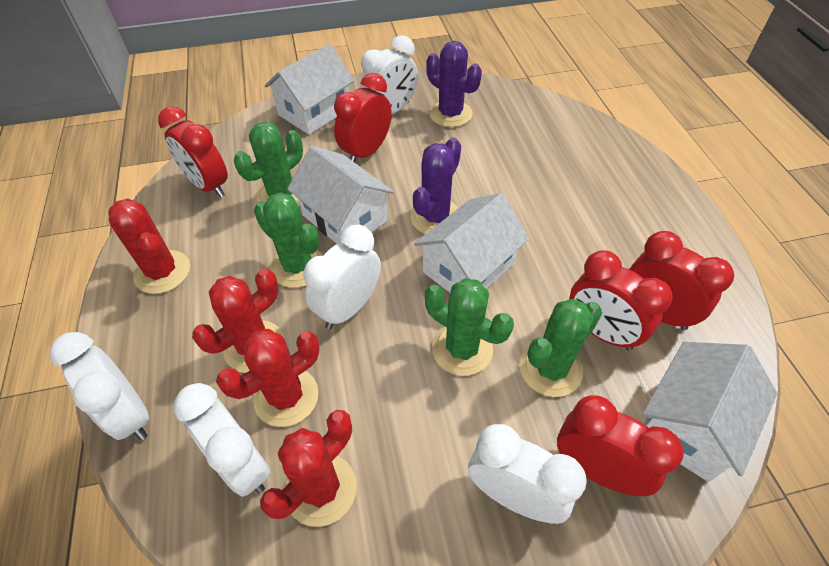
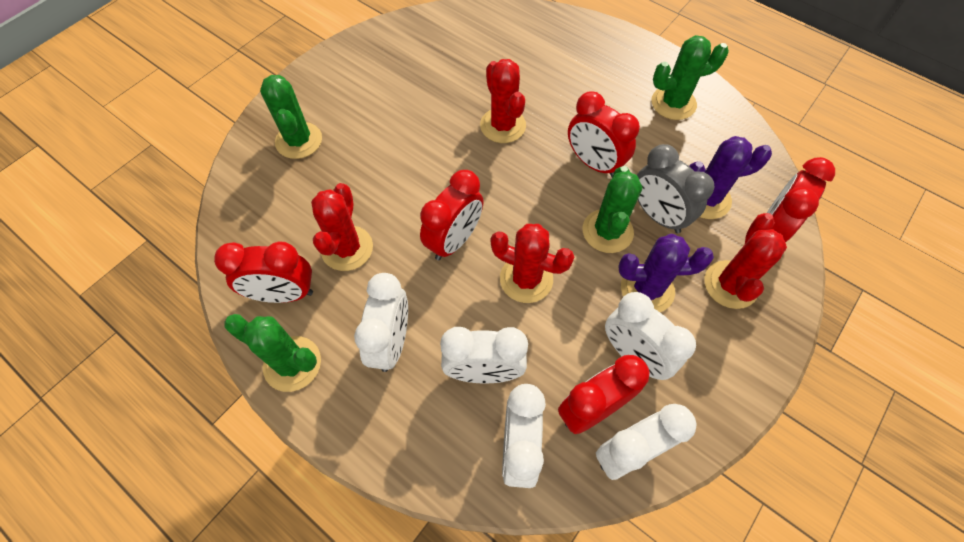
grey clock: 0 -> 1
white house: 4 -> 0

